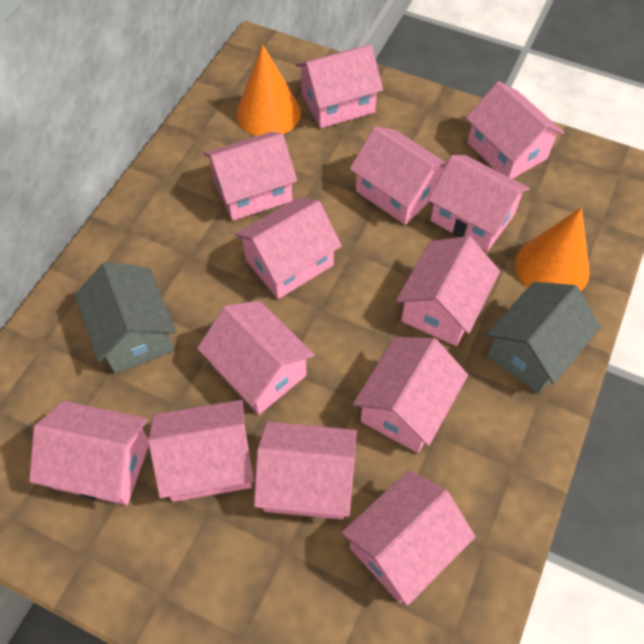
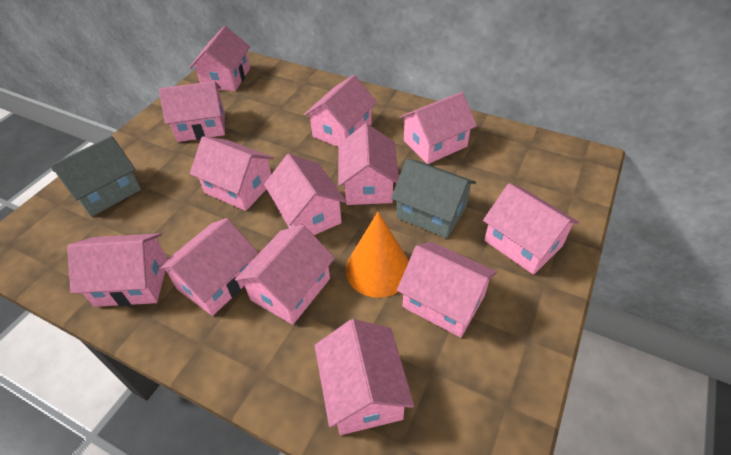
orange cone: 2 -> 1

